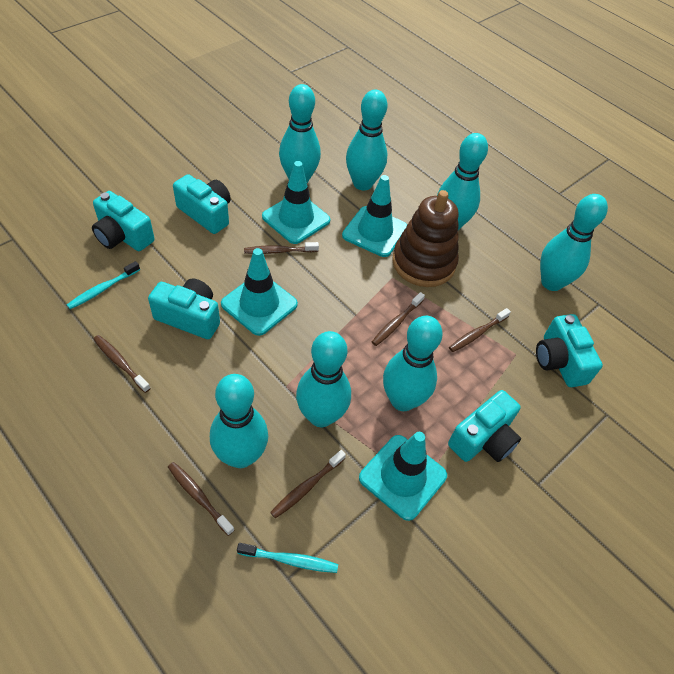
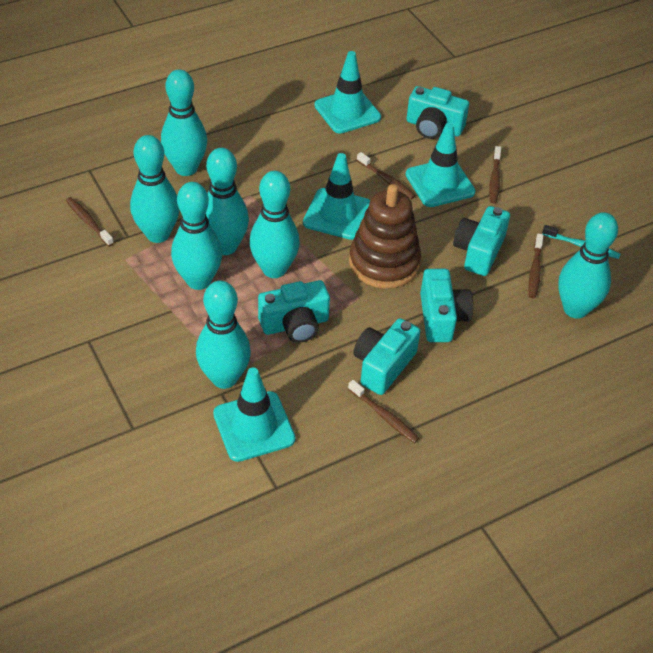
brown toothbrush: 6 -> 5
turquoise toothbrush: 2 -> 1

